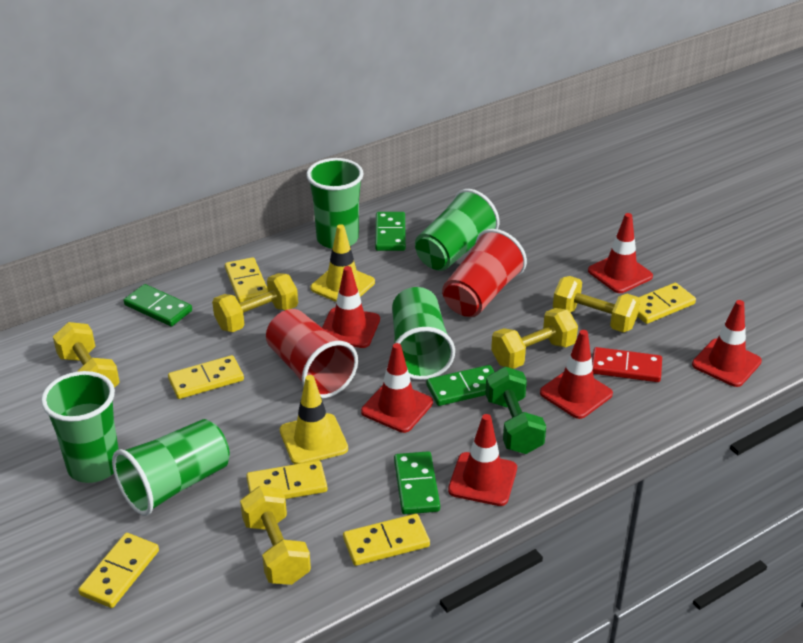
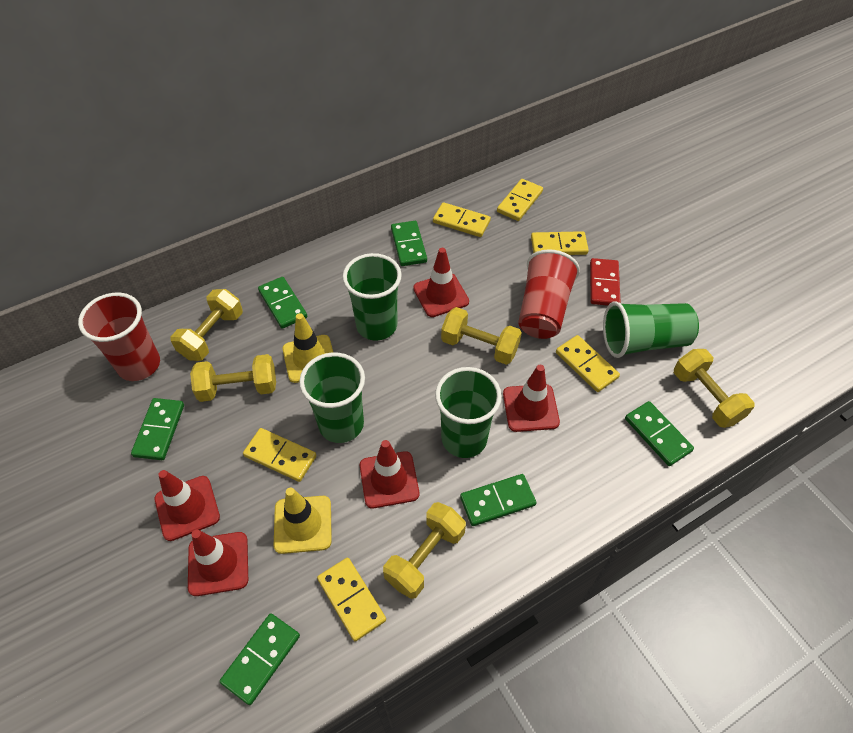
green cup: 5 -> 4
green domino: 4 -> 6
green dumbbell: 1 -> 0
red traffic cone: 6 -> 5

